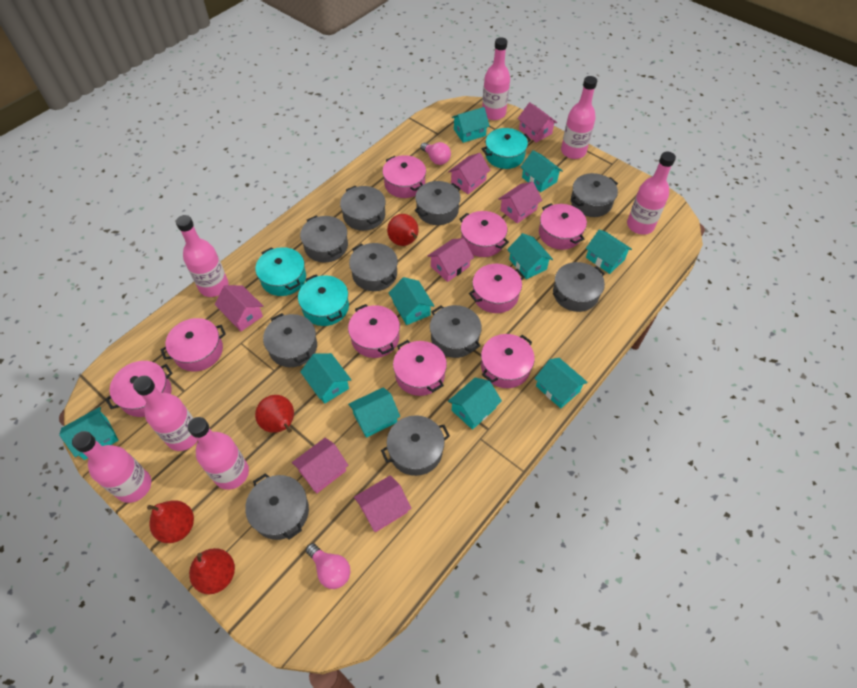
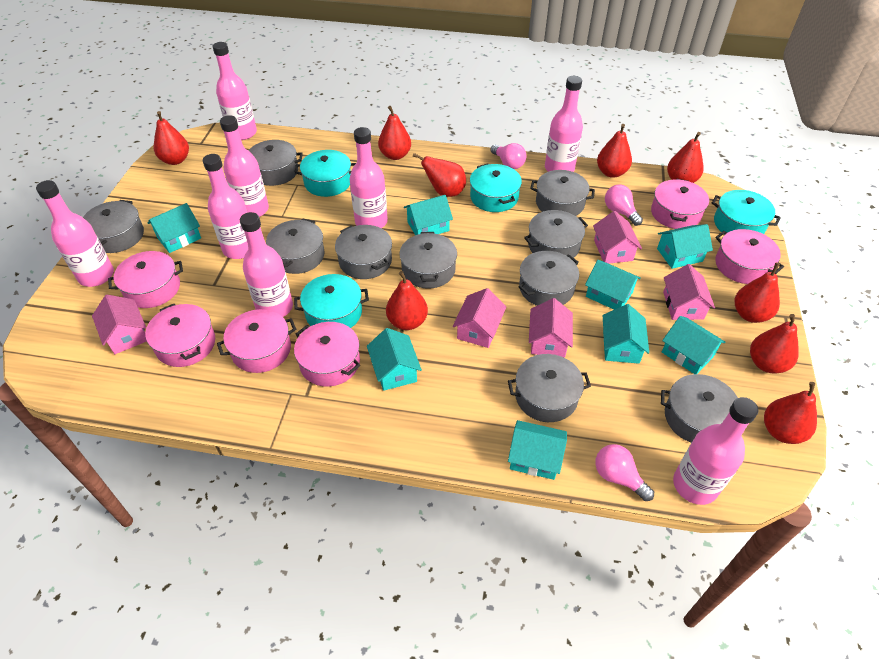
pink bottle: 7 -> 8
pink house: 7 -> 5
pink light bulb: 2 -> 3
pink pot: 9 -> 6
red pear: 4 -> 9
turquoise house: 10 -> 8
turquoise pot: 3 -> 4

